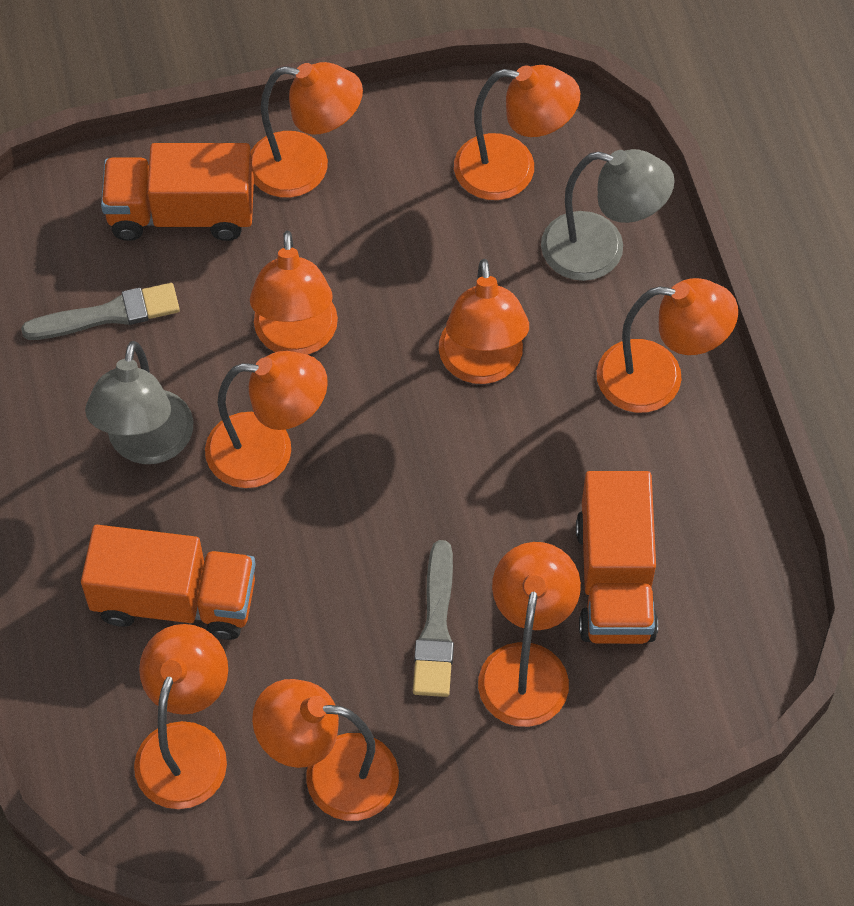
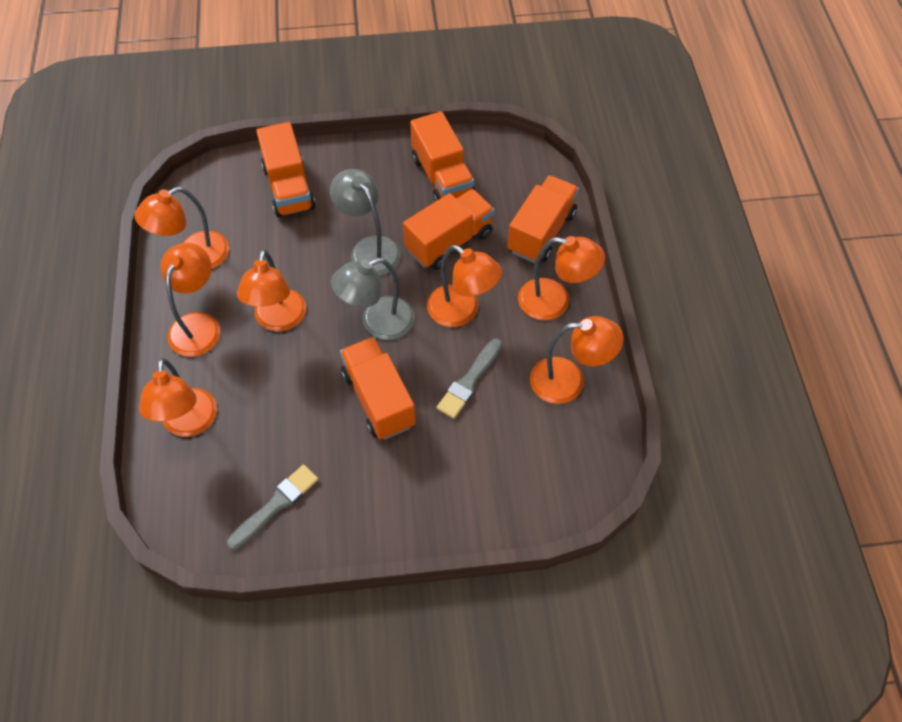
orange lamp: 9 -> 7
orange truck: 3 -> 5

